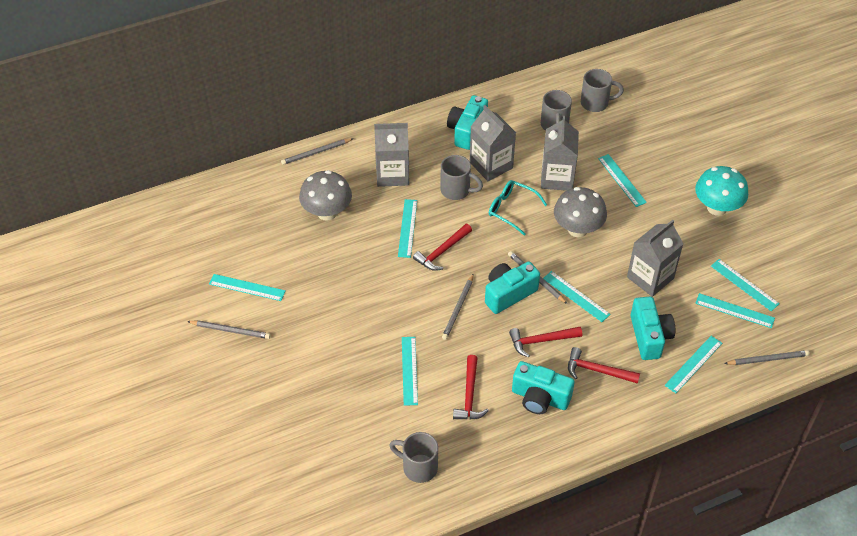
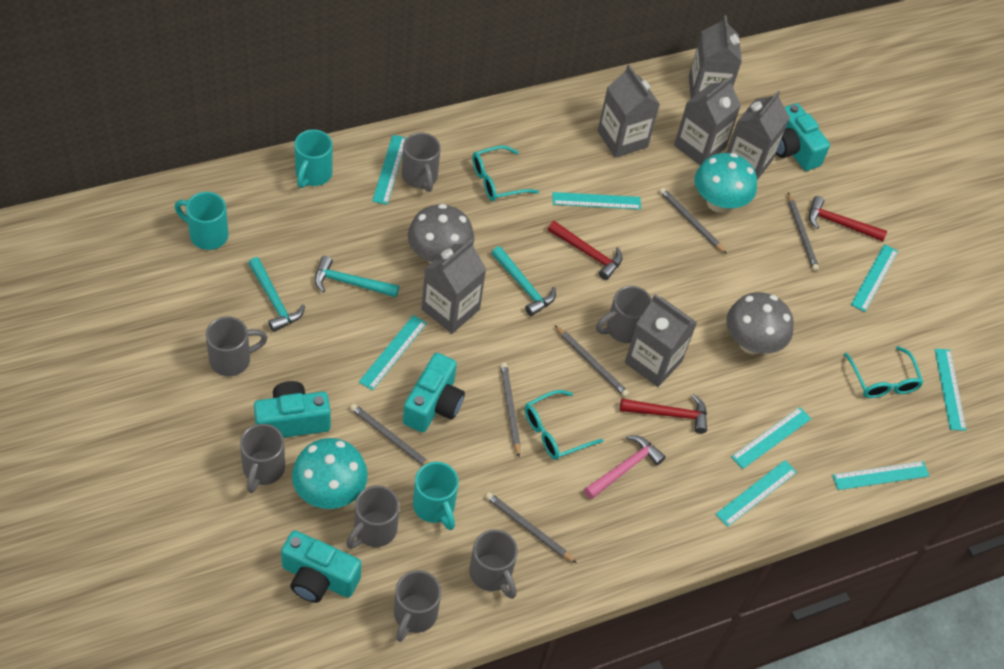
grey carton: 4 -> 6
grey mug: 4 -> 7
grey pencil: 5 -> 6
pink hammer: 0 -> 1
red hammer: 4 -> 3
turquoise glasses: 1 -> 3
turquoise hammer: 0 -> 3
turquoise mug: 0 -> 3
turquoise mushroom: 1 -> 2

